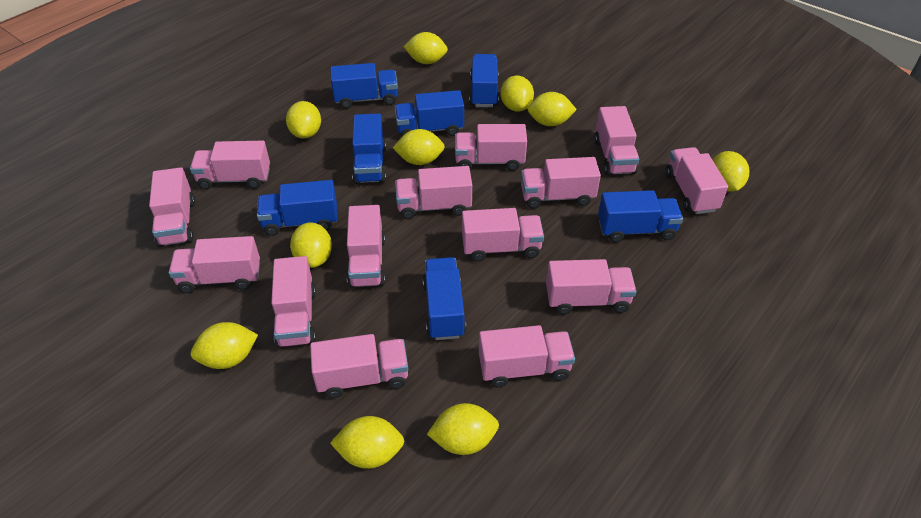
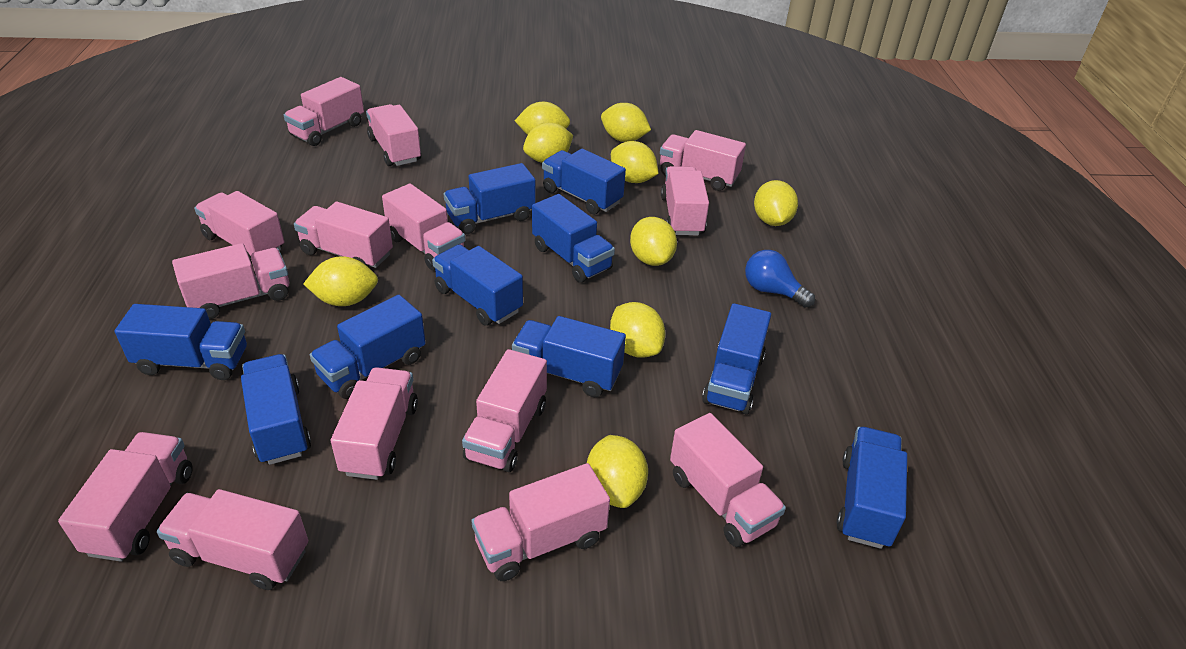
blue light bulb: 0 -> 1
blue truck: 7 -> 10
yellow lemon: 10 -> 9

